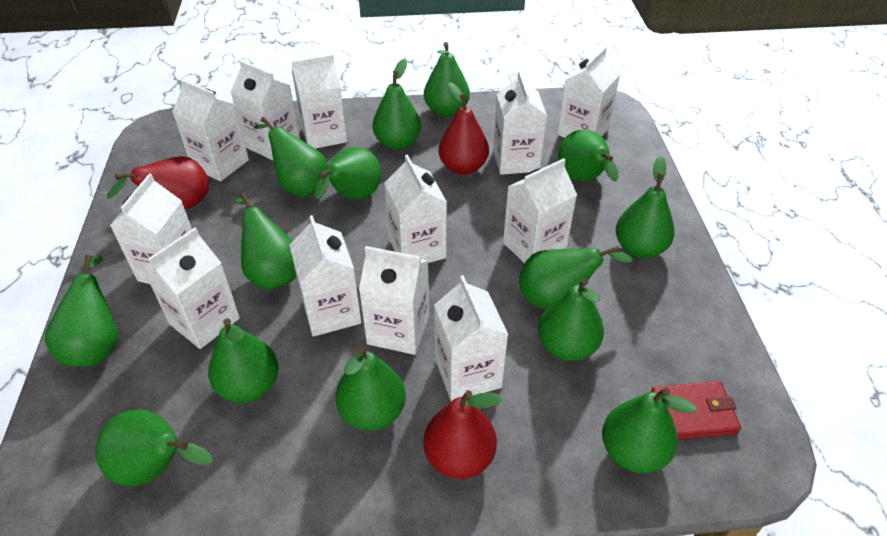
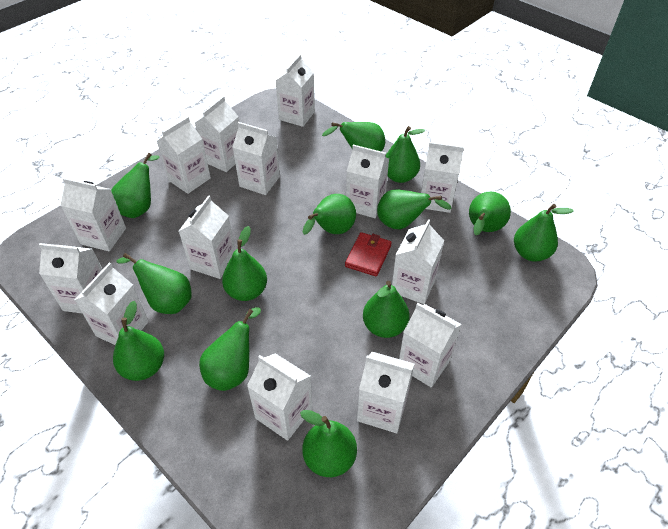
green pear: 14 -> 13
red pear: 3 -> 0
white carton: 12 -> 14

